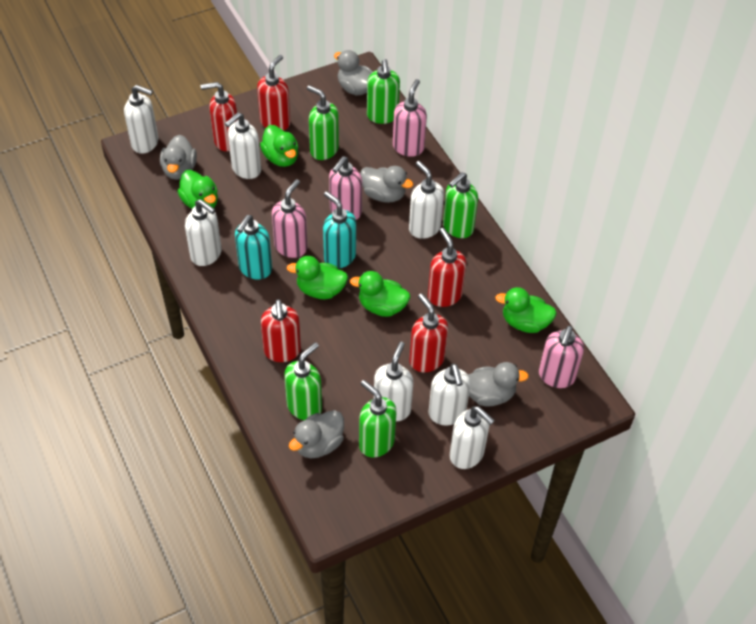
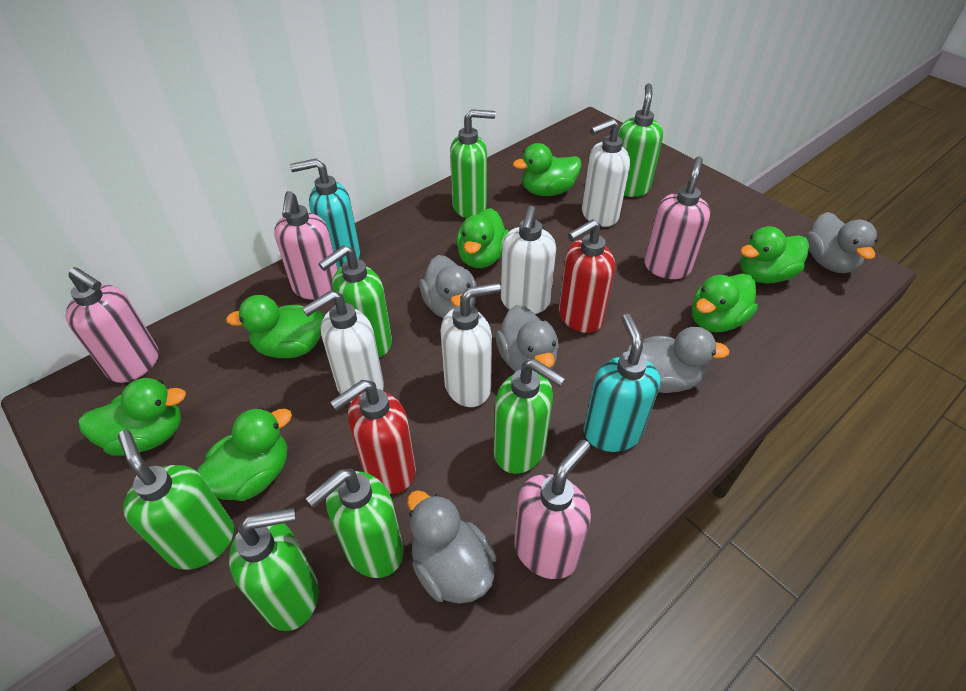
green duck: 5 -> 7
green soap dispenser: 5 -> 7
red soap dispenser: 5 -> 2
white soap dispenser: 7 -> 4

